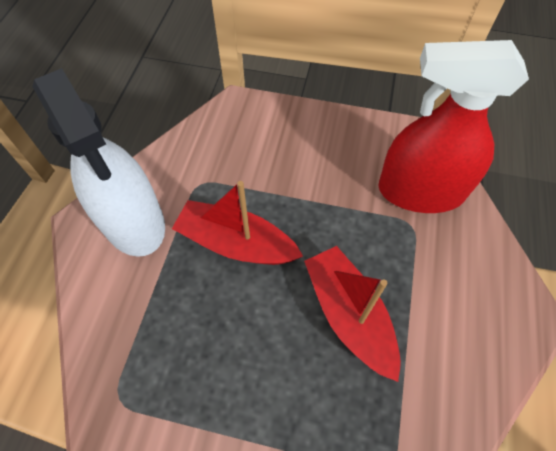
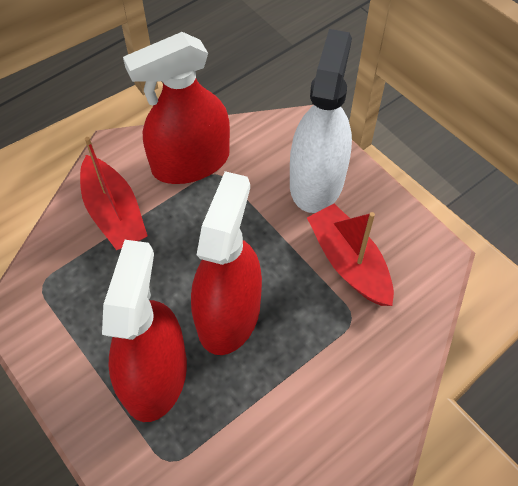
red spray bottle: 1 -> 3

